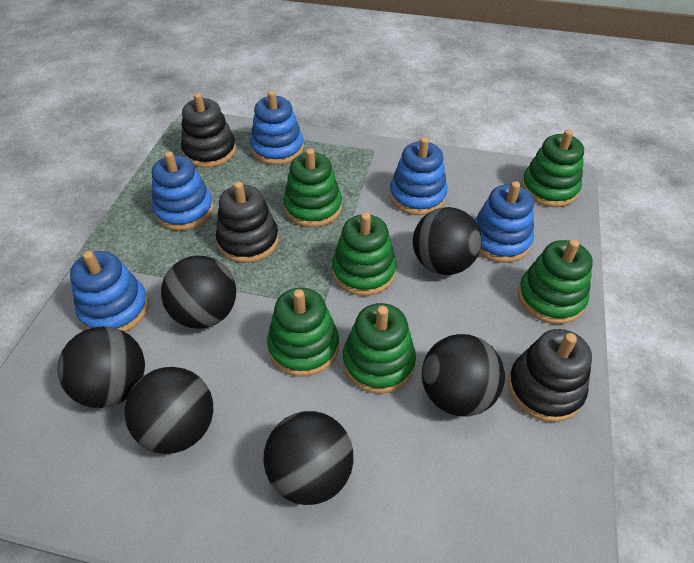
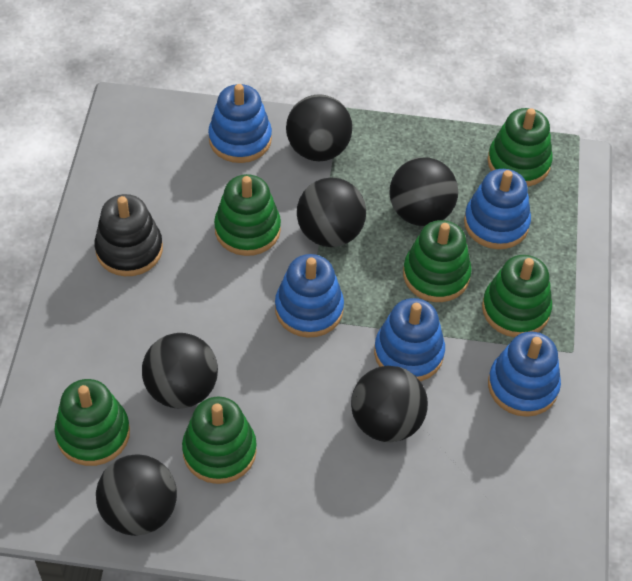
black stacking toy: 3 -> 1

